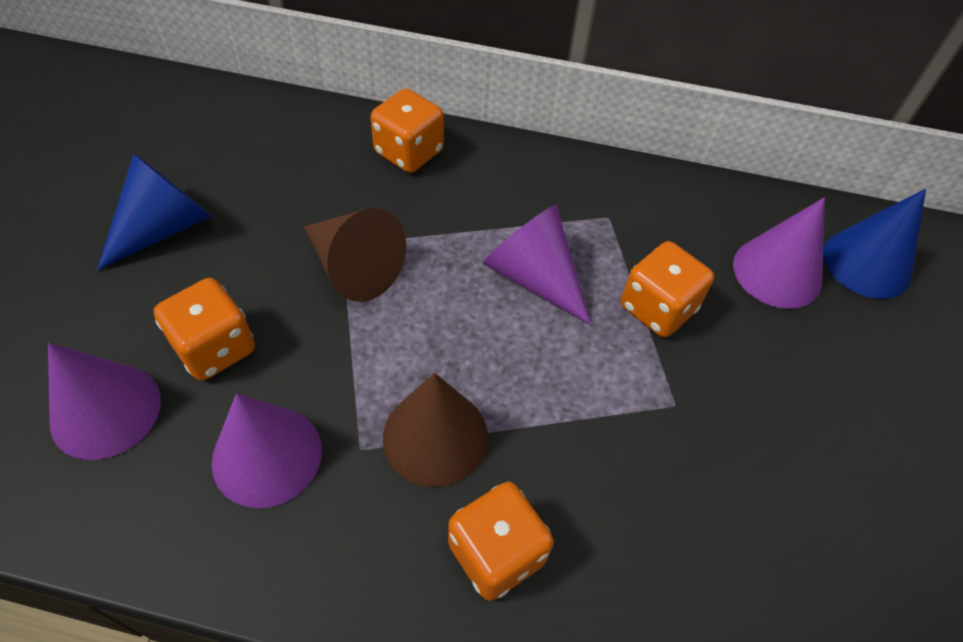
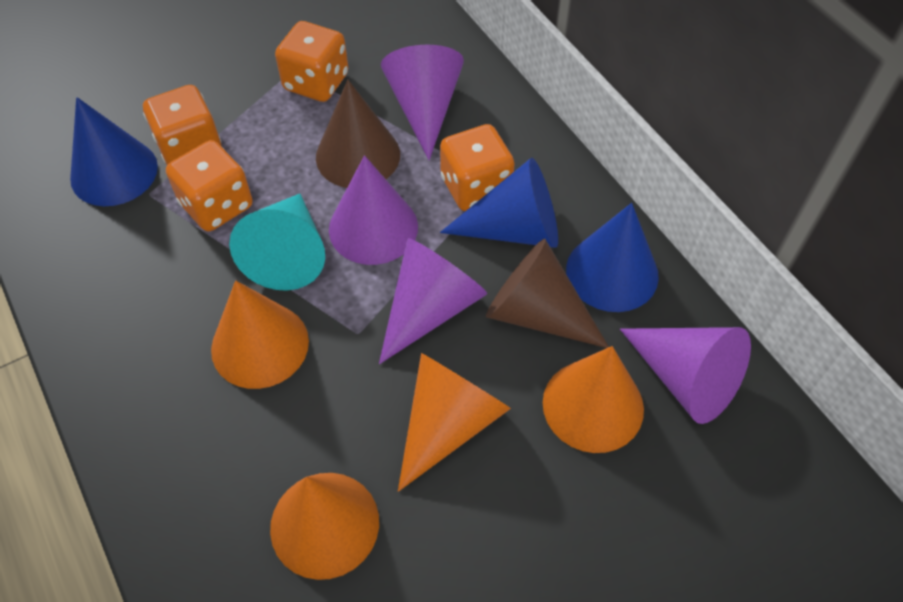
blue cone: 2 -> 3
orange cone: 0 -> 4
turquoise cone: 0 -> 1

